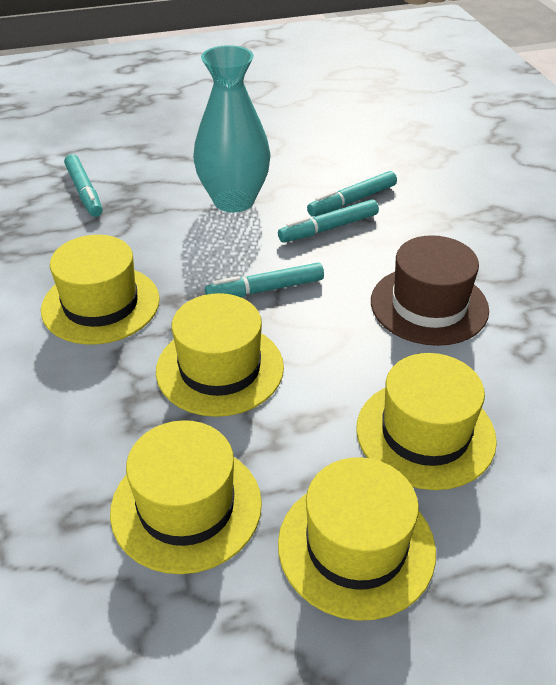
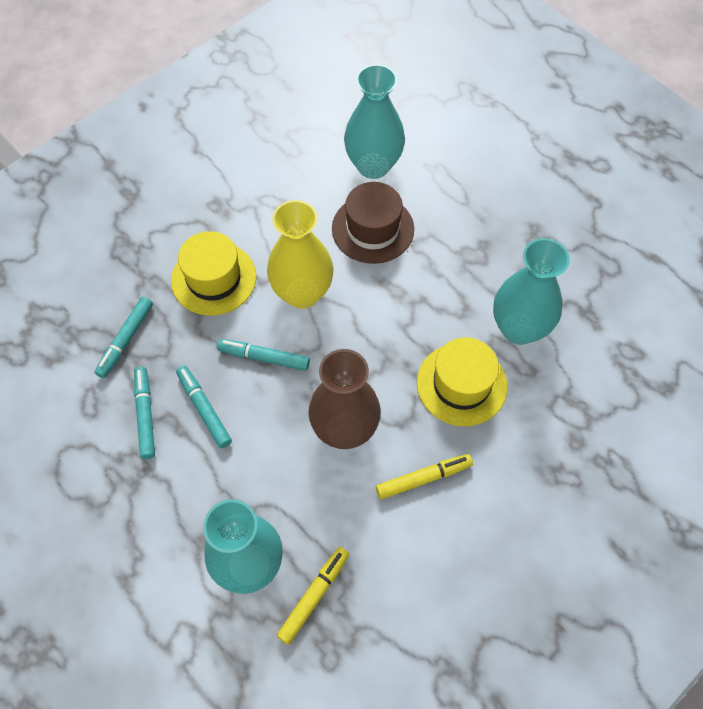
brown vase: 0 -> 1
turquoise vase: 1 -> 3
yellow hat: 5 -> 2
yellow marker: 0 -> 2
yellow vase: 0 -> 1

